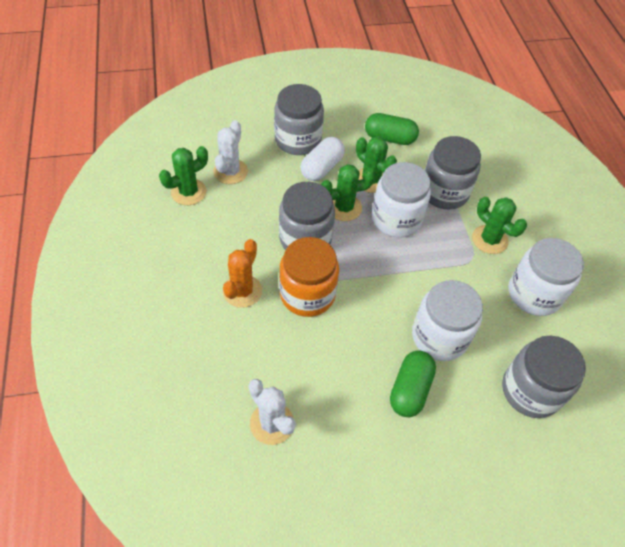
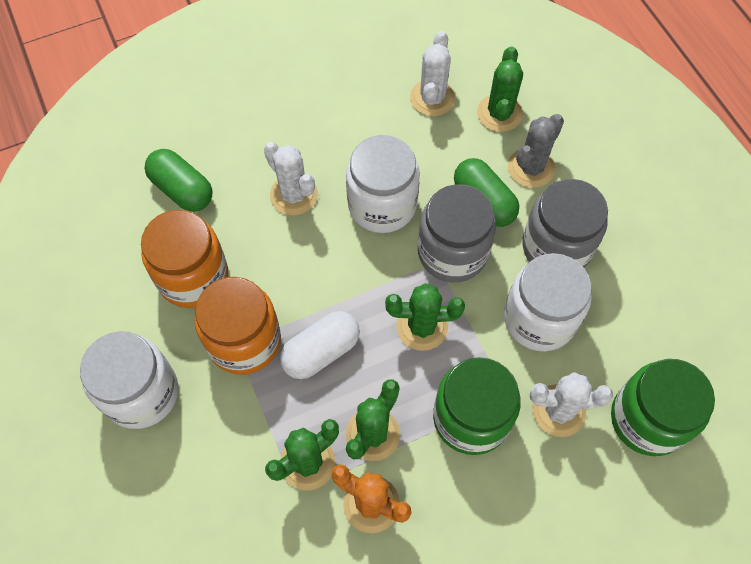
green jar: 0 -> 2
grey cactus: 0 -> 1
grey jar: 4 -> 2
orange jar: 1 -> 2
white cactus: 2 -> 3

